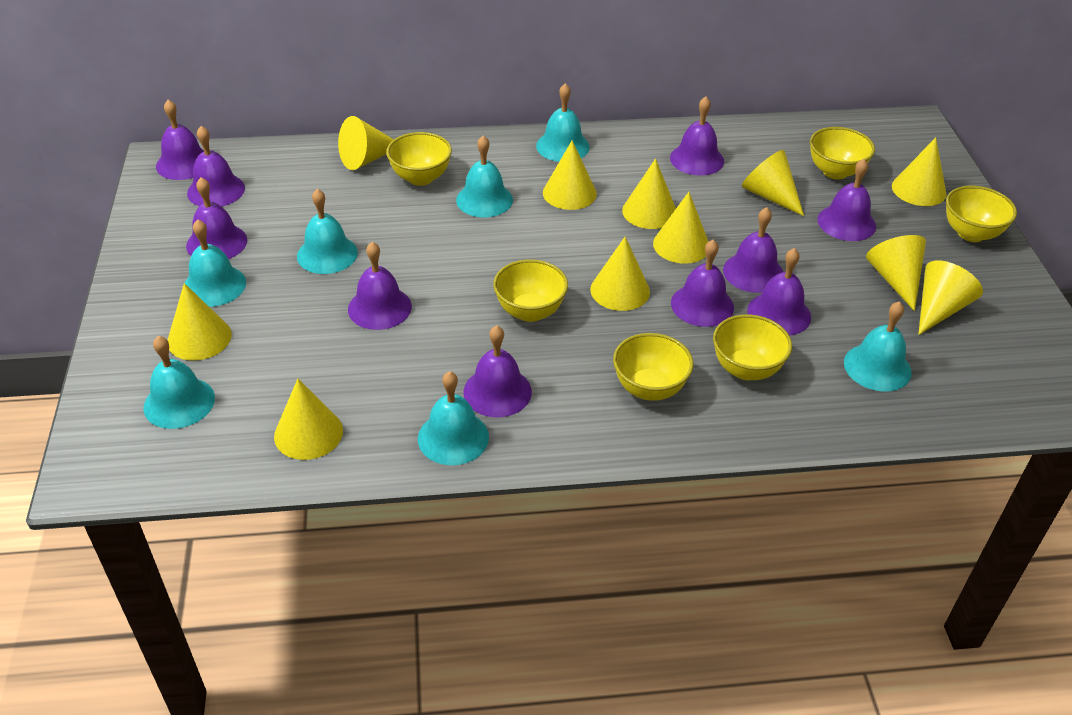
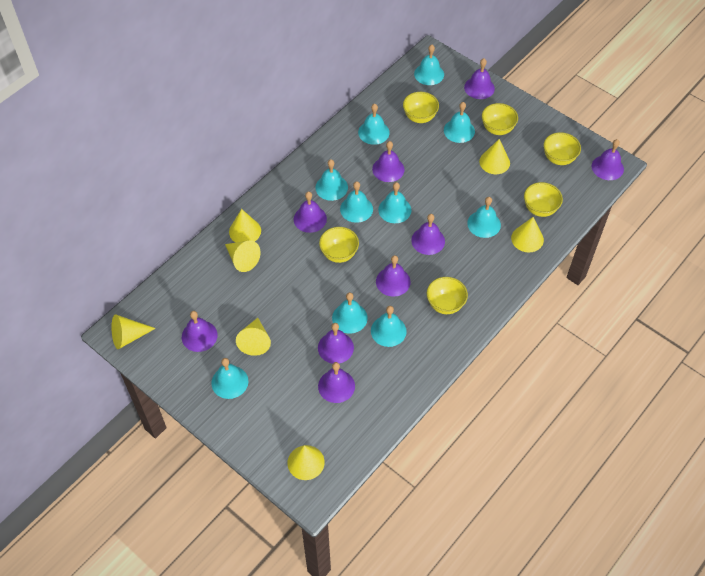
purple bell: 10 -> 9
turquoise bell: 7 -> 10
yellow cone: 11 -> 7

